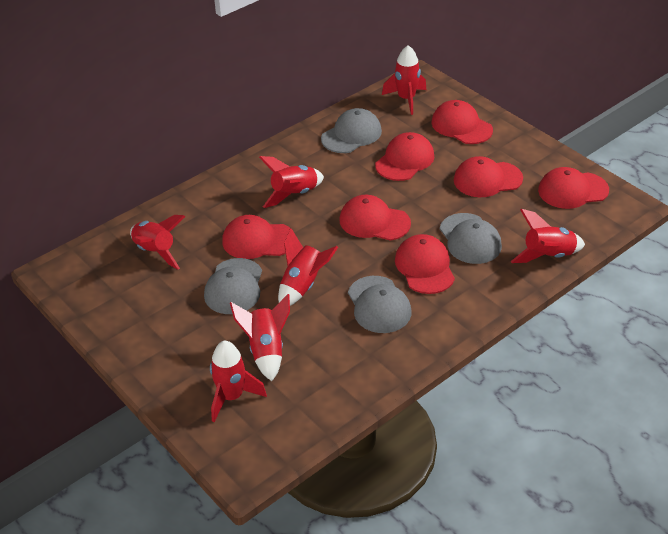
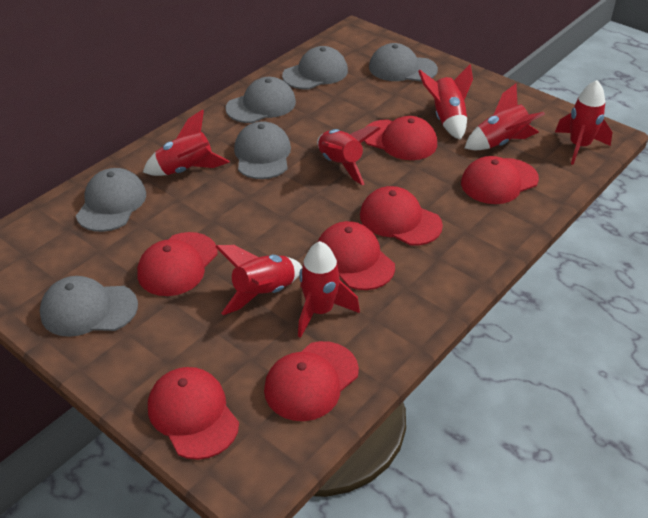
grey cap: 4 -> 6

